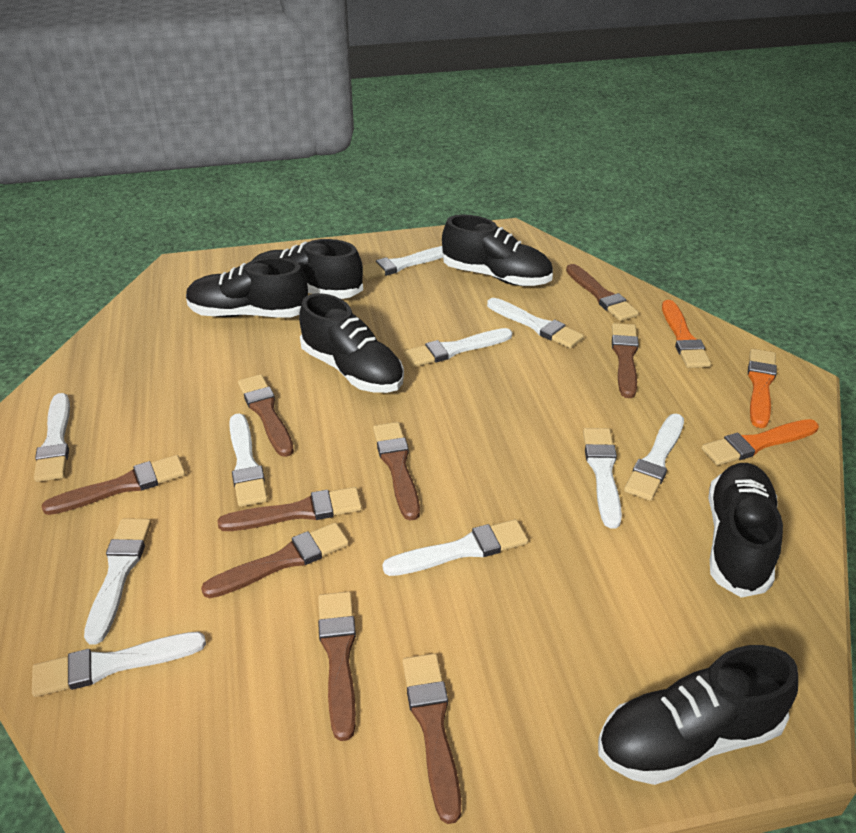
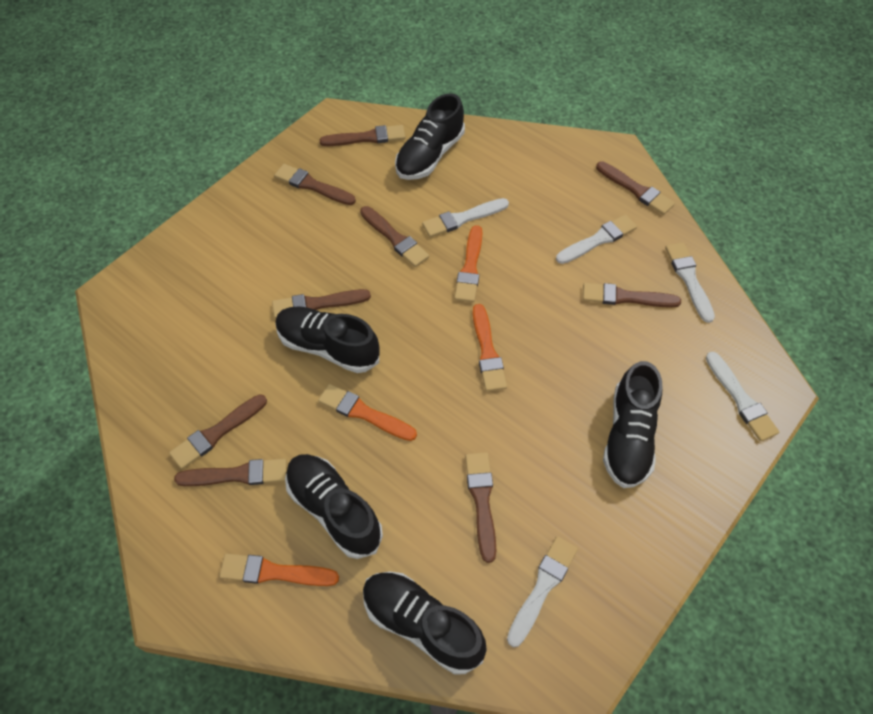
black shoe: 6 -> 5
orange brush: 3 -> 4
white brush: 10 -> 5

